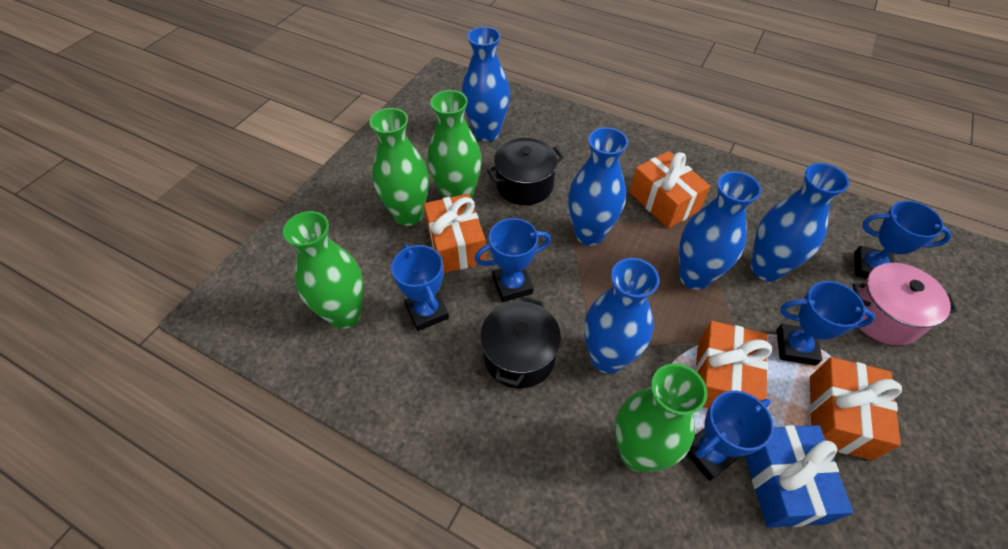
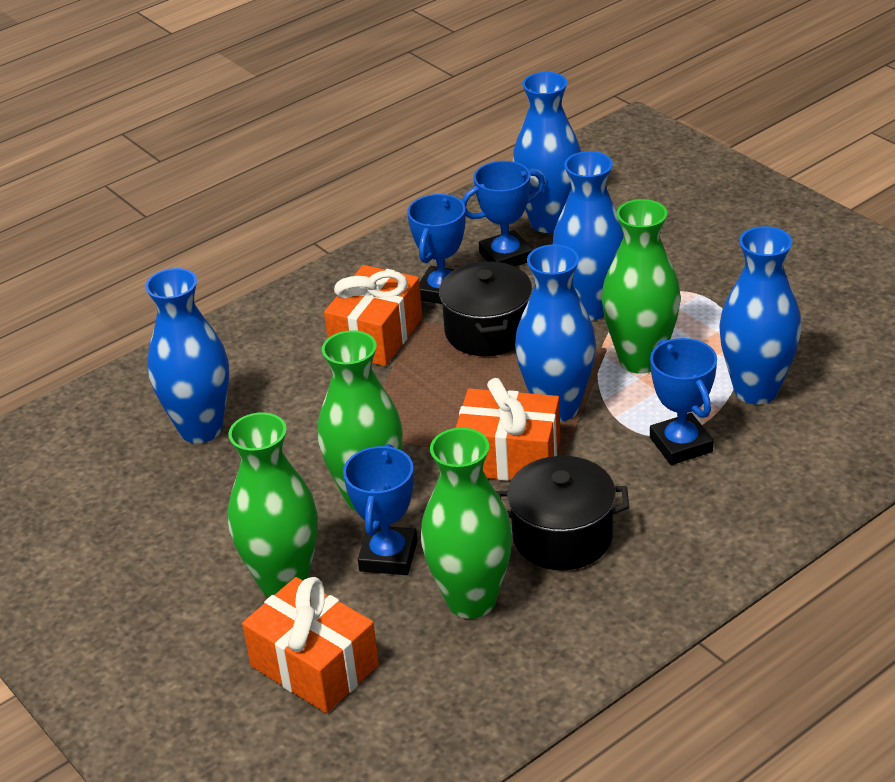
blue gift: 1 -> 0
blue trophy: 5 -> 4
orange gift: 4 -> 3
pink pot: 1 -> 0

